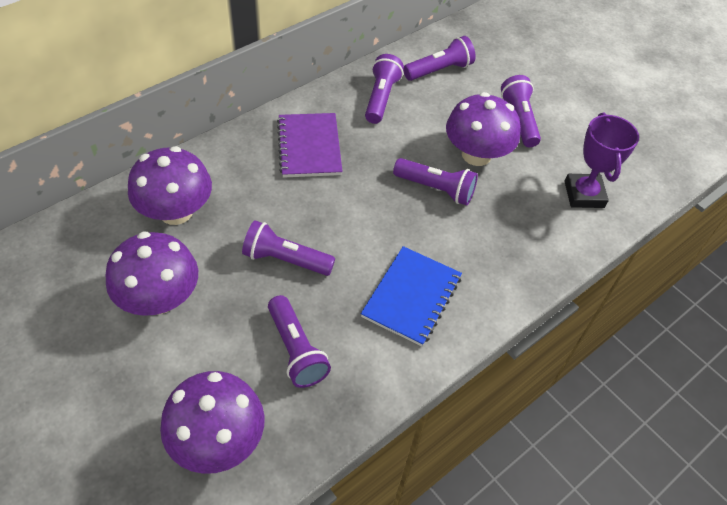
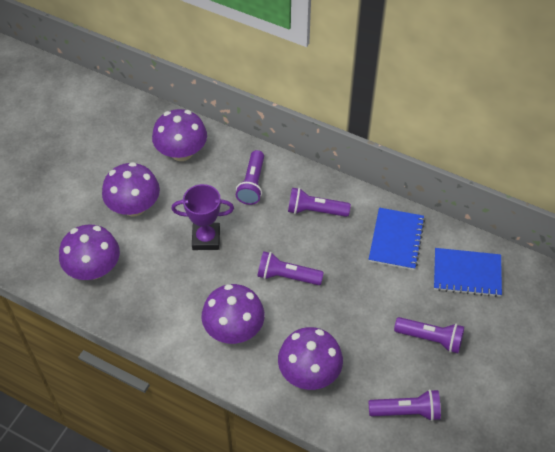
blue notebook: 1 -> 2
purple flashlight: 6 -> 5
purple mushroom: 4 -> 5
purple notebook: 1 -> 0

